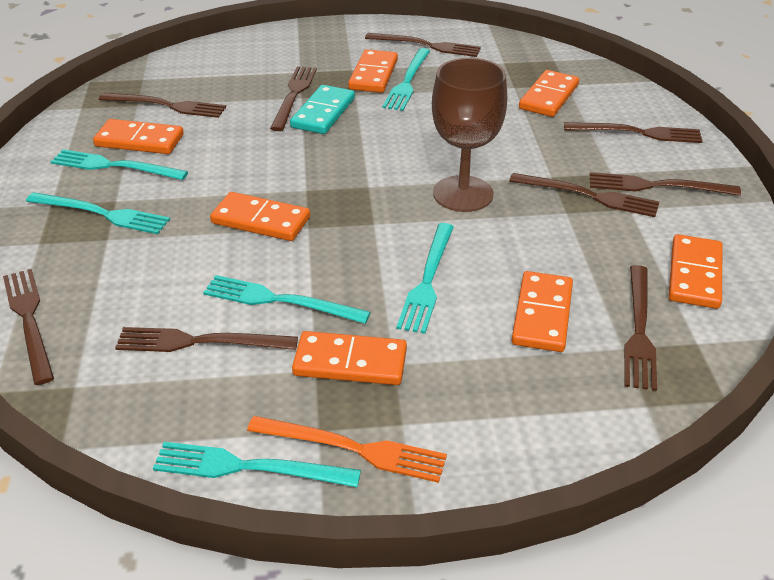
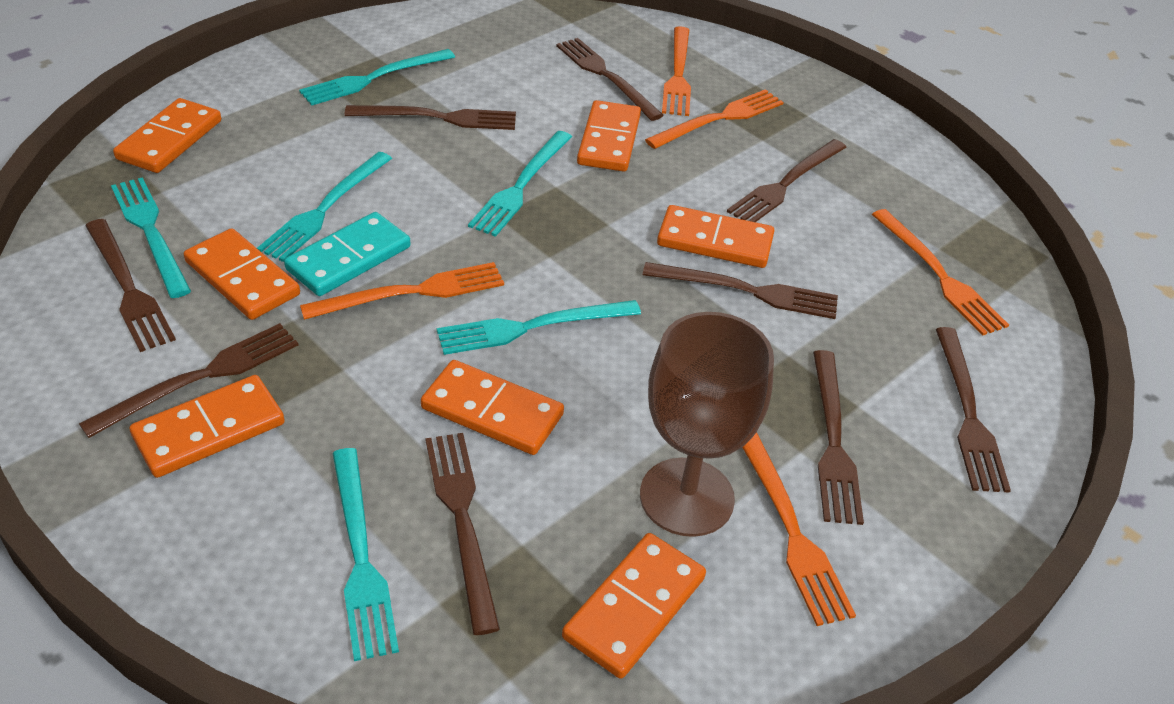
orange fork: 1 -> 5

